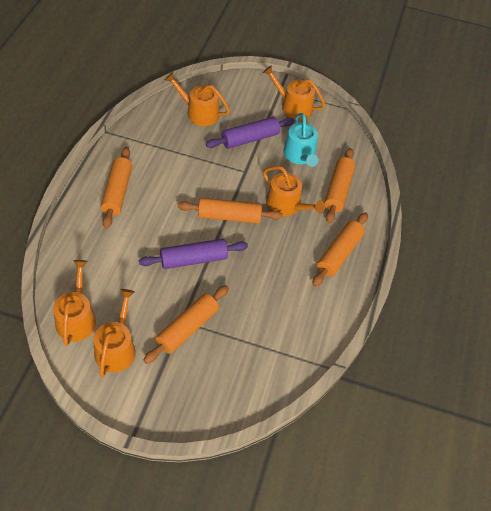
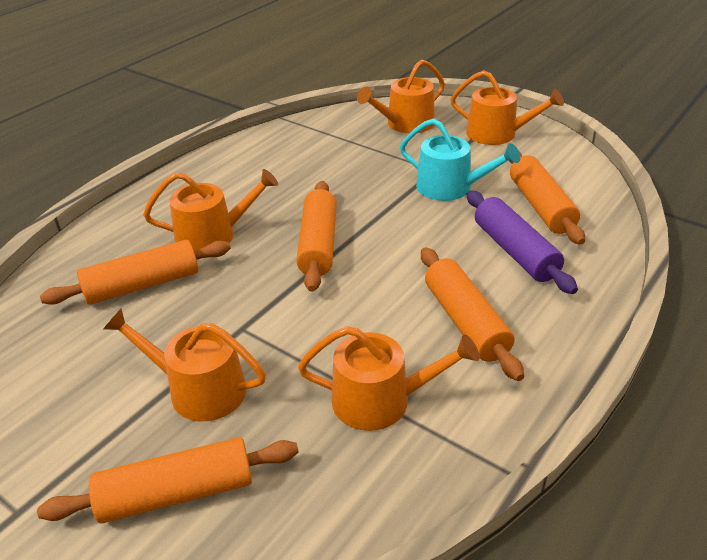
purple rolling pin: 2 -> 1

